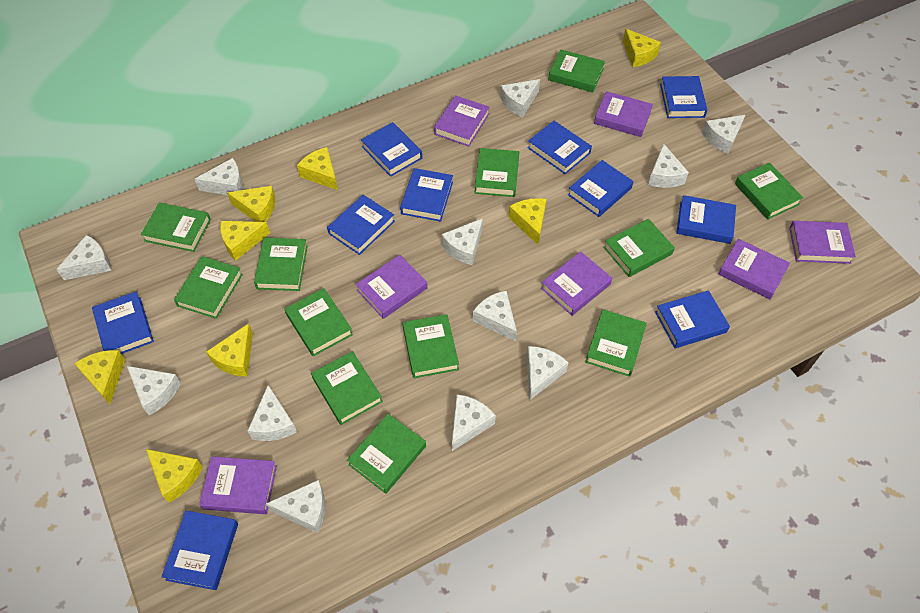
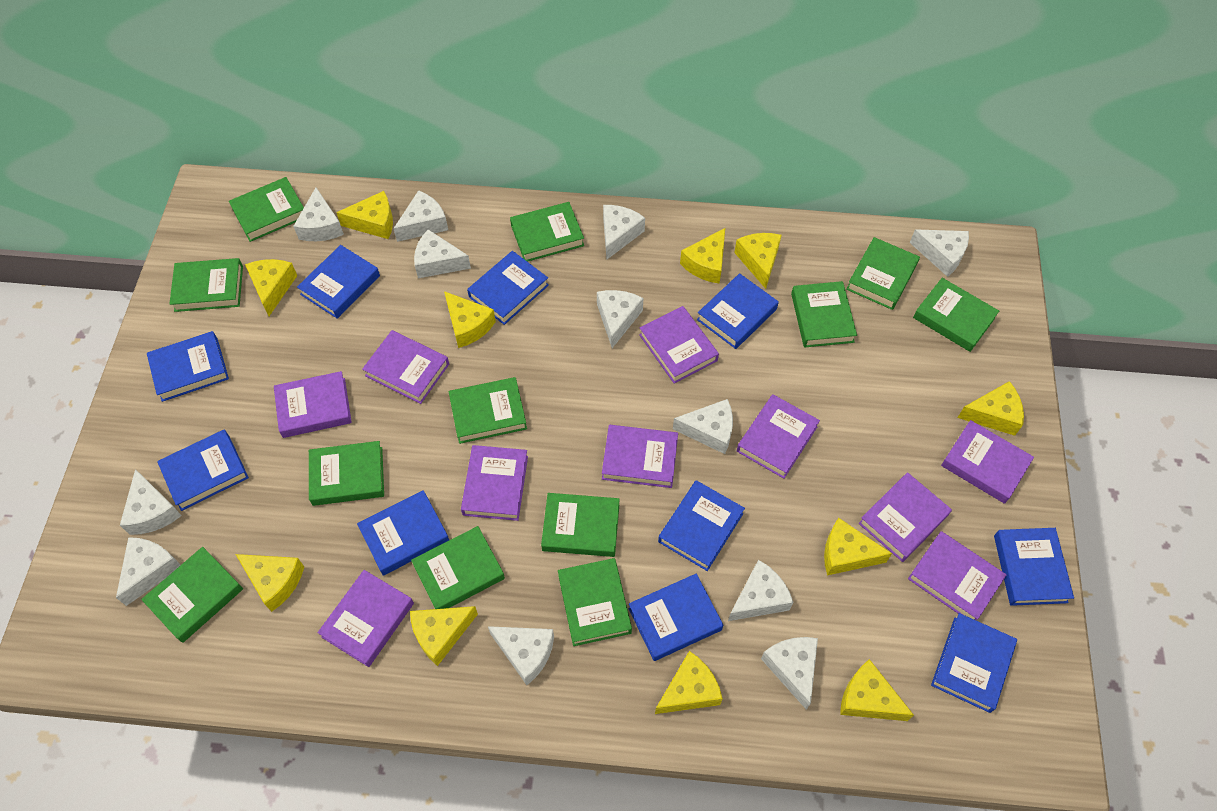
purple book: 7 -> 10
yellow cheese: 8 -> 11

